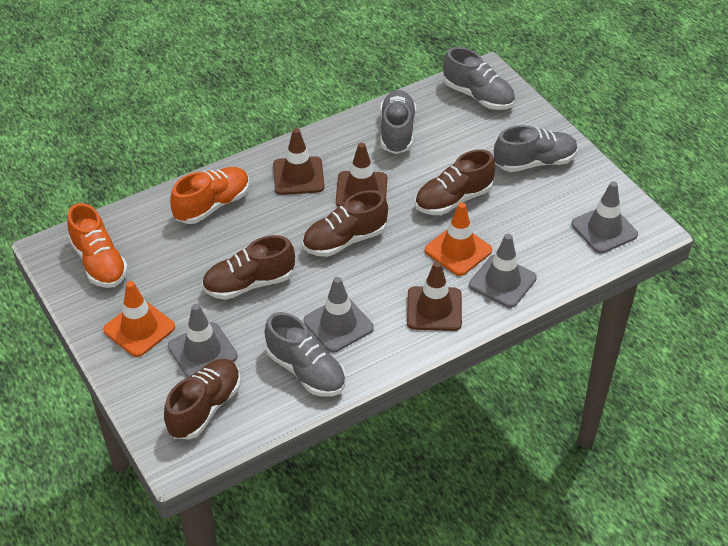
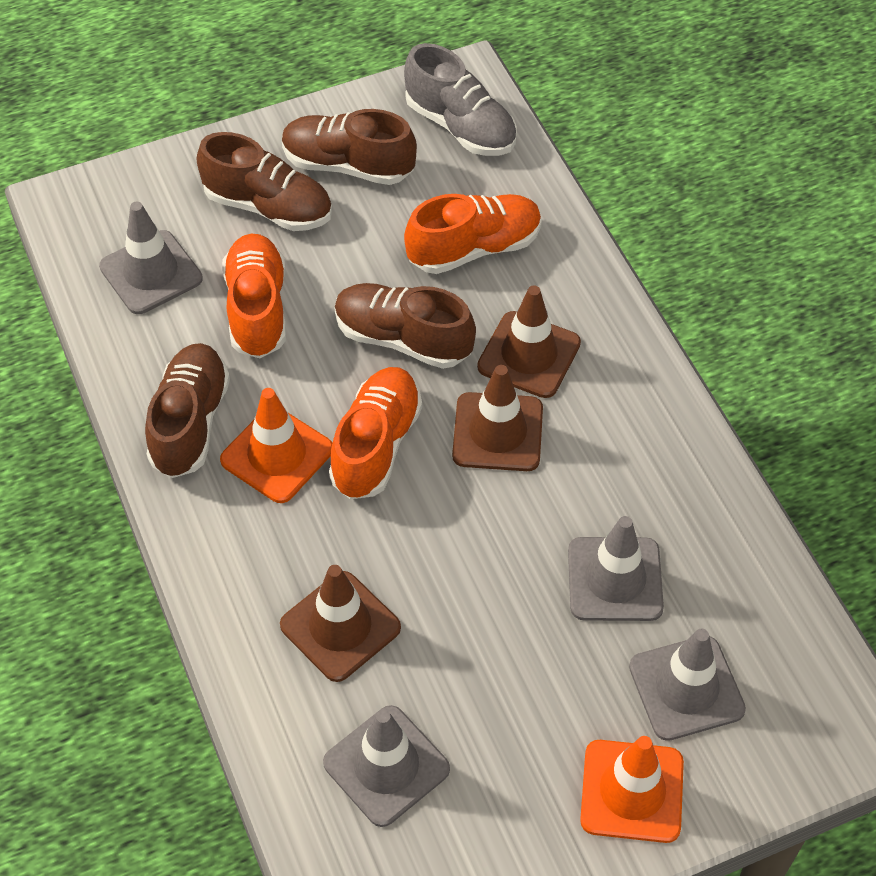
grey shoe: 4 -> 1
orange shoe: 2 -> 3

